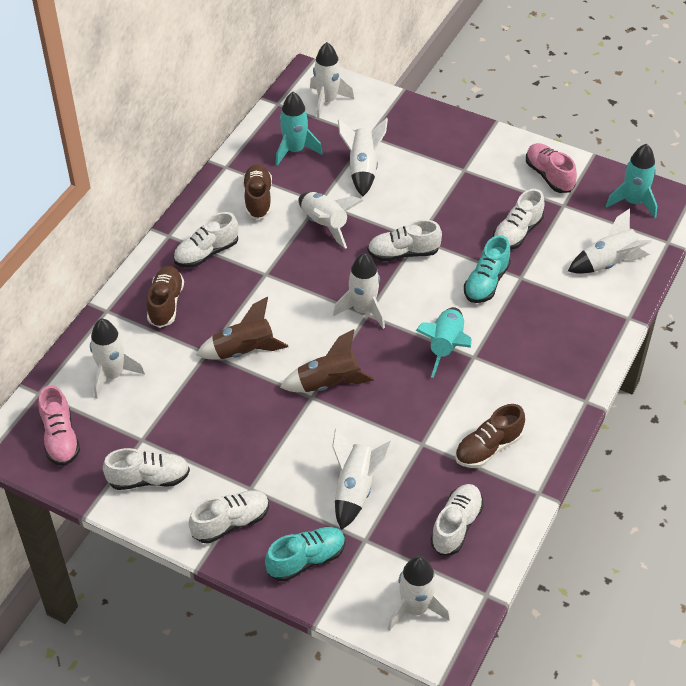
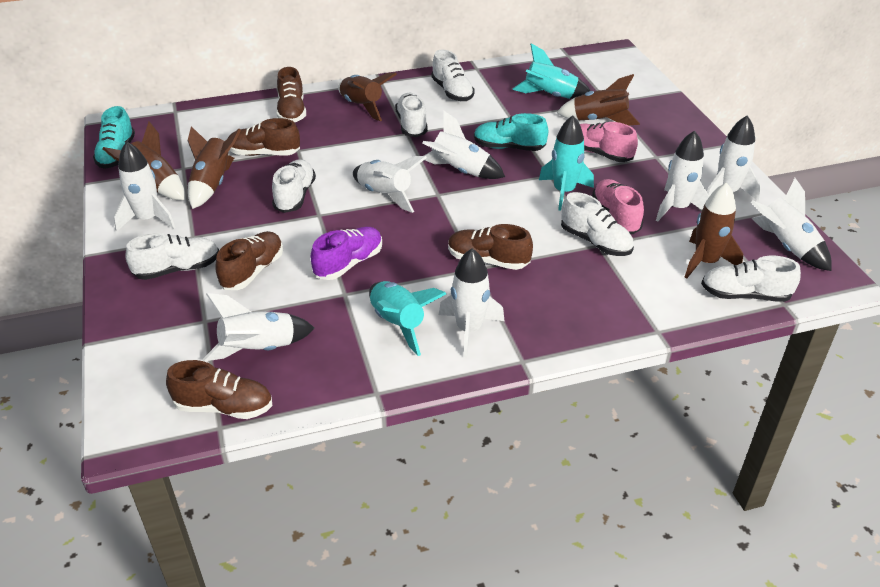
brown rocket: 2 -> 5
brown shoe: 3 -> 5
purple shoe: 0 -> 1

